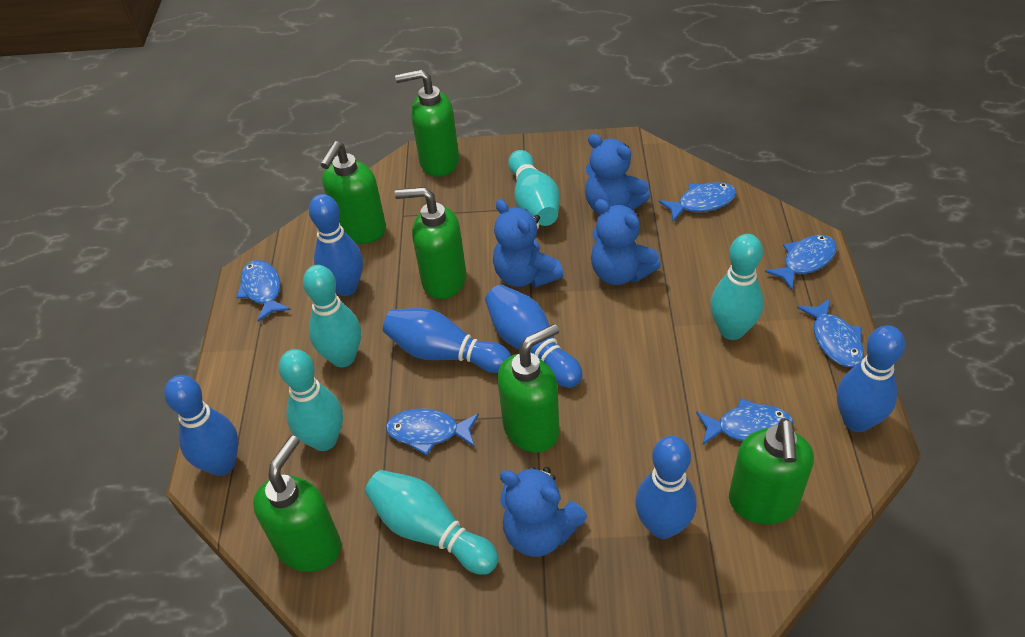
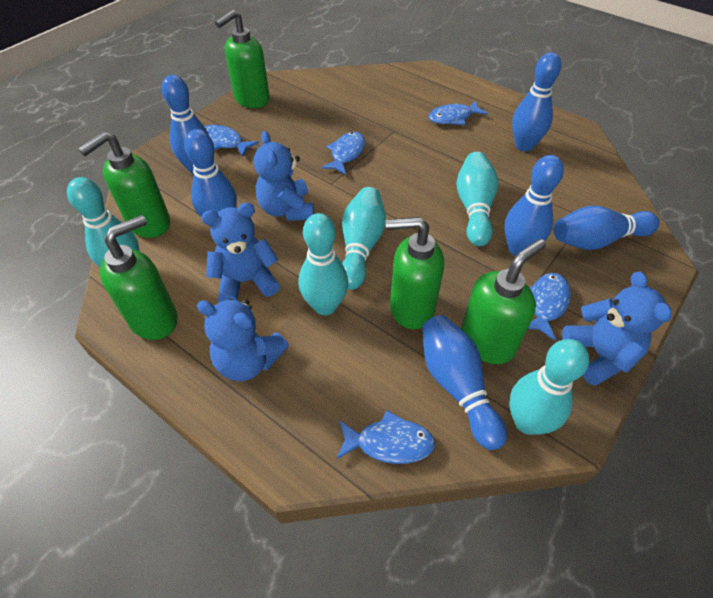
blue fish: 6 -> 5
green soap dispenser: 6 -> 5

